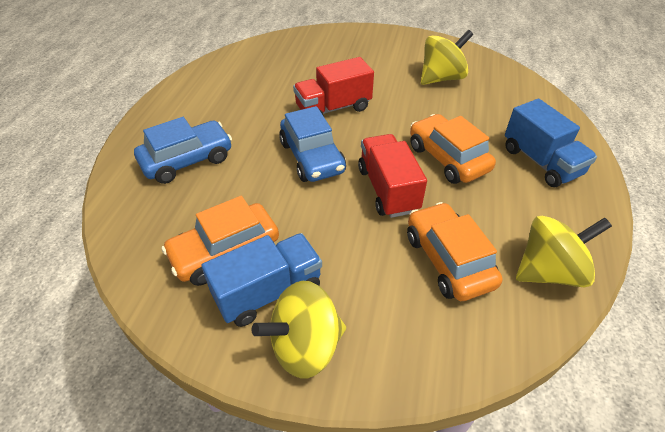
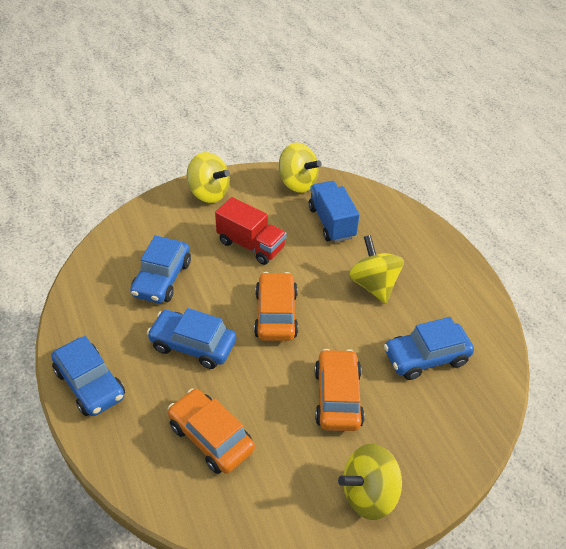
blue car: 2 -> 4
blue truck: 2 -> 1
red truck: 2 -> 1
yellow spinning top: 3 -> 4

